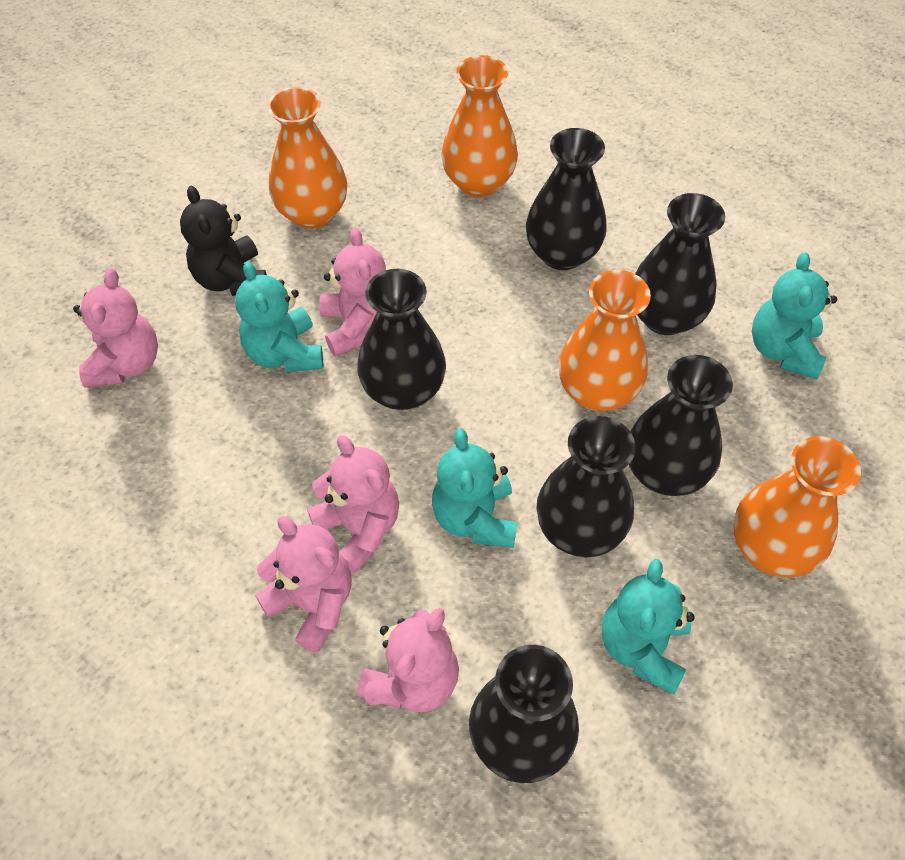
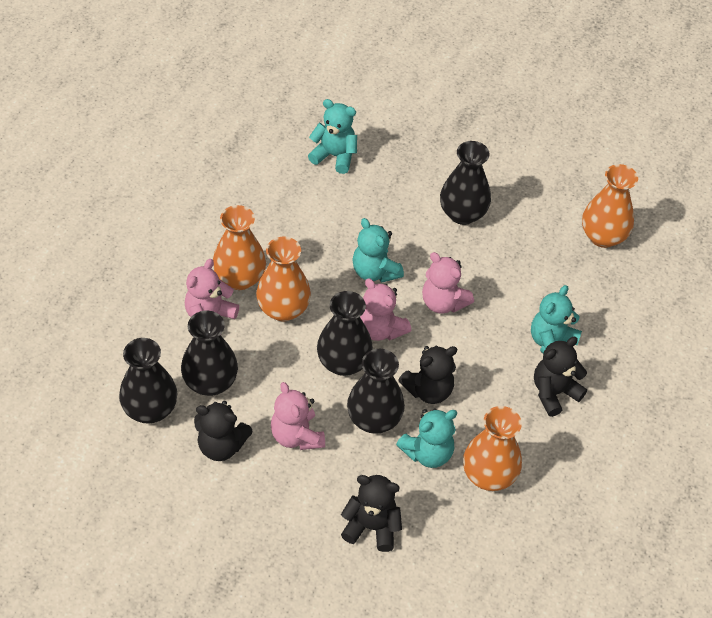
black teddy bear: 1 -> 4
black vase: 6 -> 5
pink teddy bear: 5 -> 4

